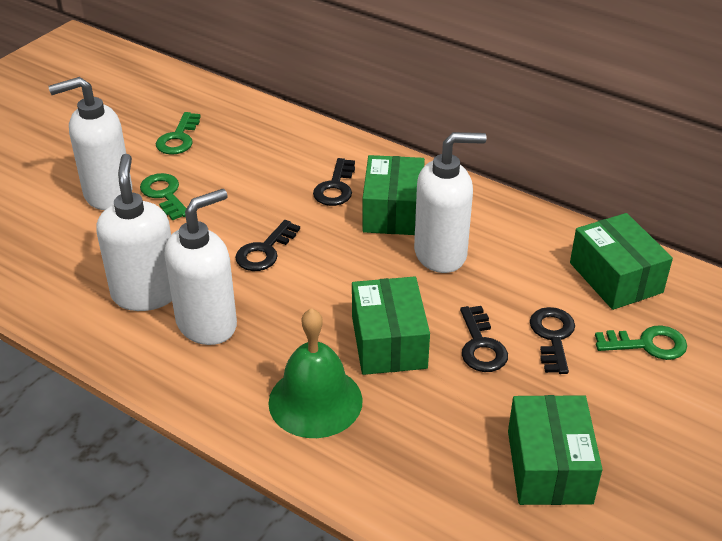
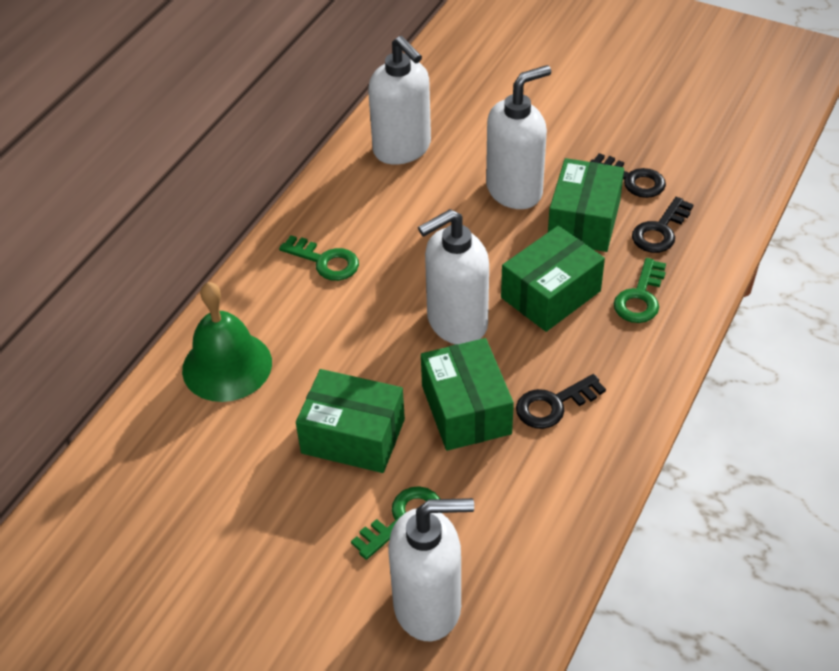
black key: 4 -> 3

